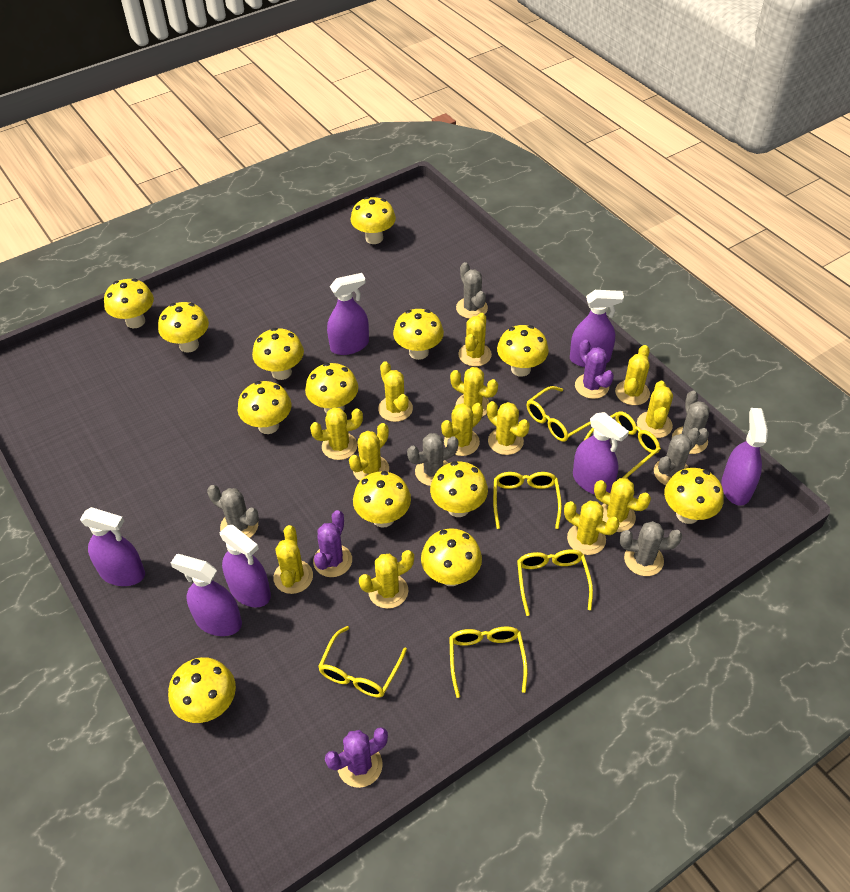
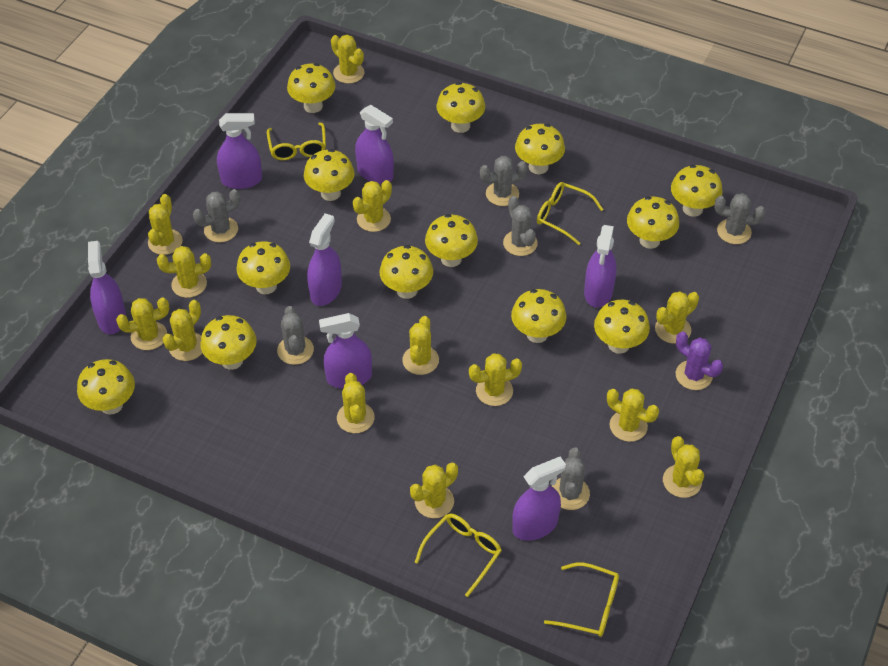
purple cactus: 3 -> 1
yellow glasses: 6 -> 4

